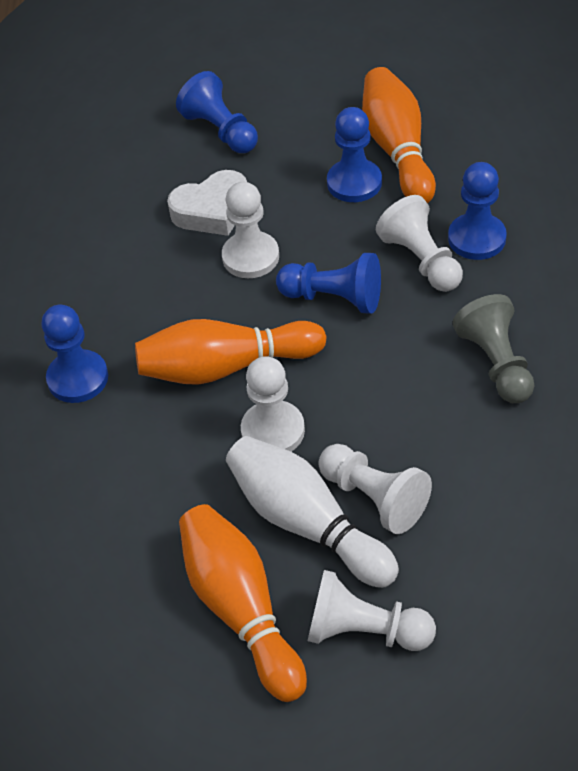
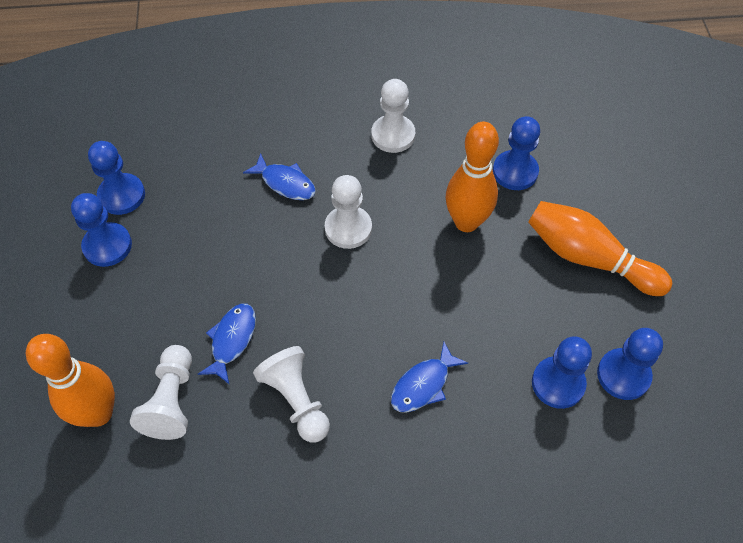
blue fish: 0 -> 3
grey pawn: 1 -> 0
white bowling pin: 1 -> 0
white heart: 1 -> 0
white pawn: 5 -> 4

